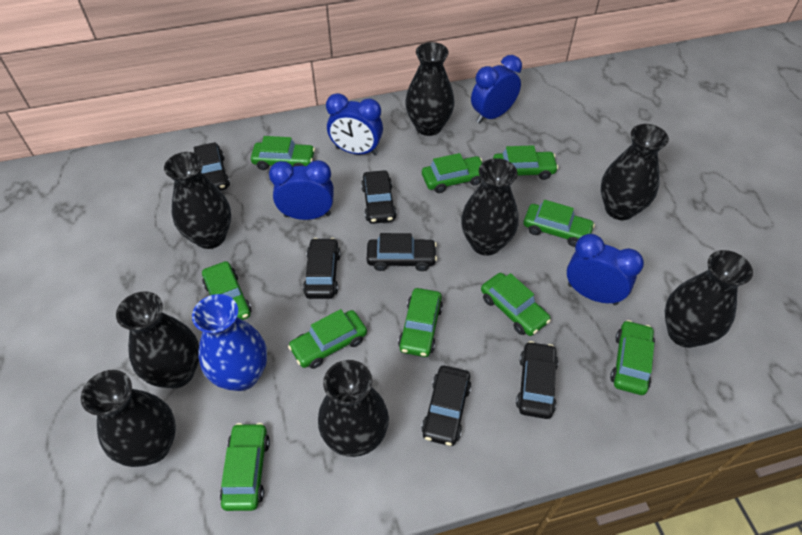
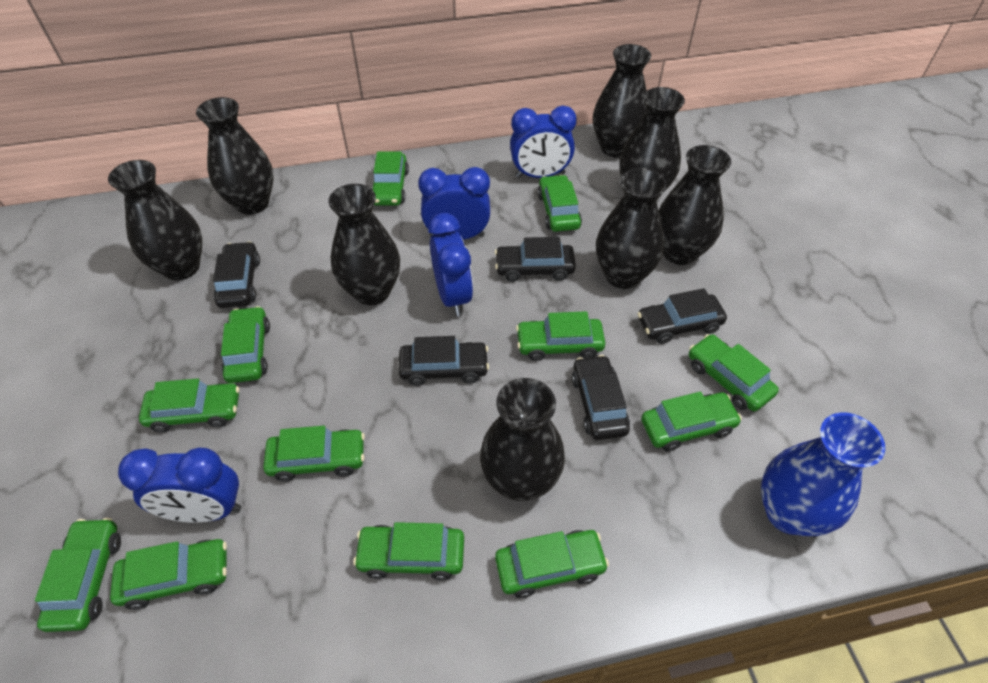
black car: 6 -> 5
green car: 10 -> 12

